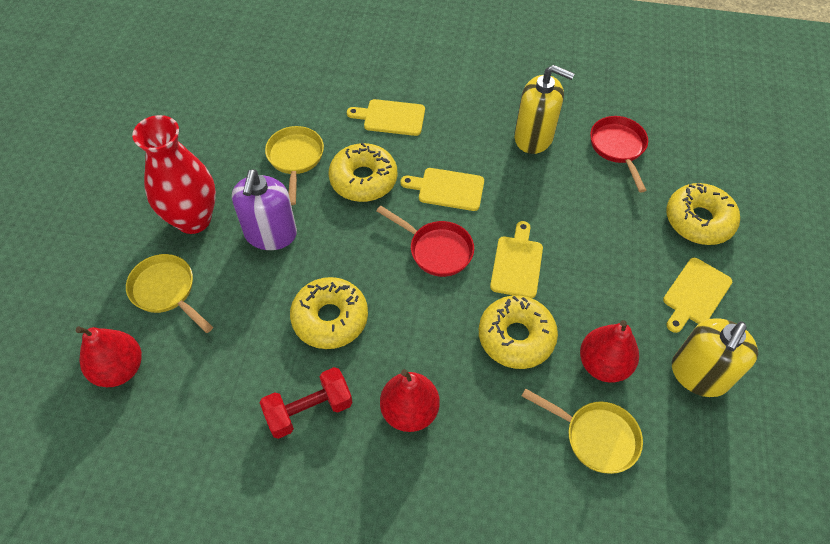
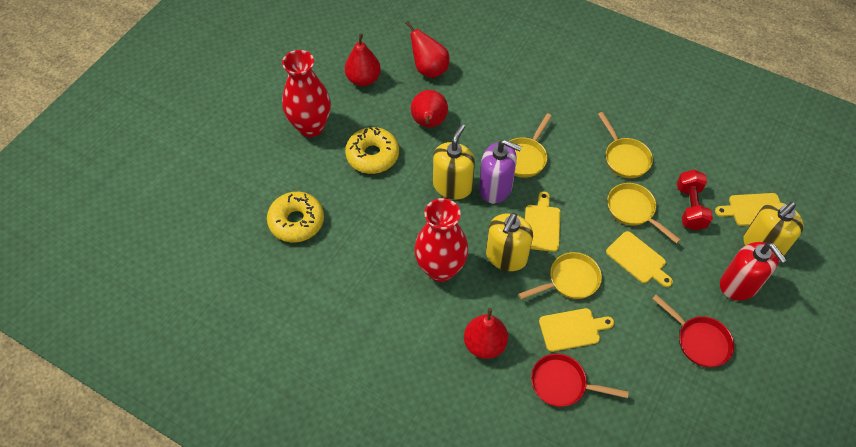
red pear: 3 -> 4
red soap dispenser: 0 -> 1
red vase: 1 -> 2
yellow donut: 4 -> 2
yellow pan: 3 -> 4
yellow soap dispenser: 2 -> 3

